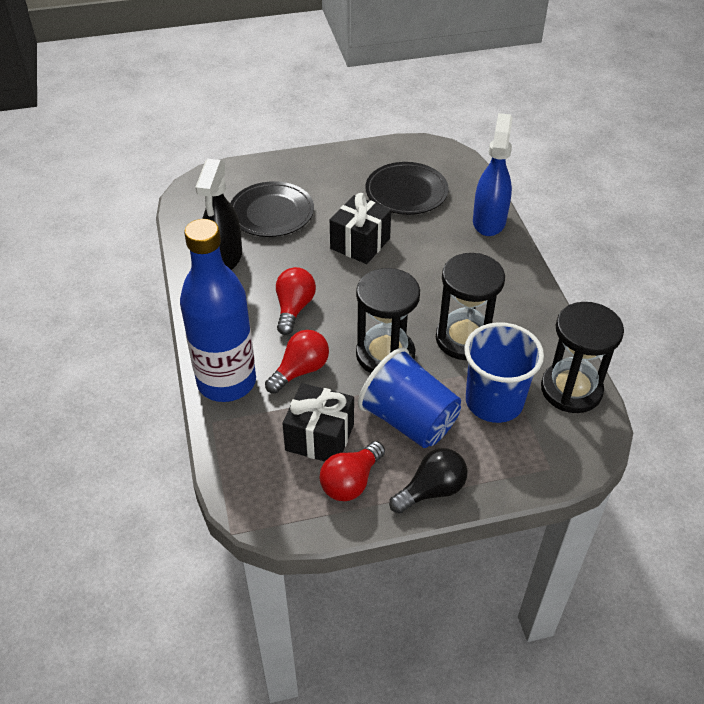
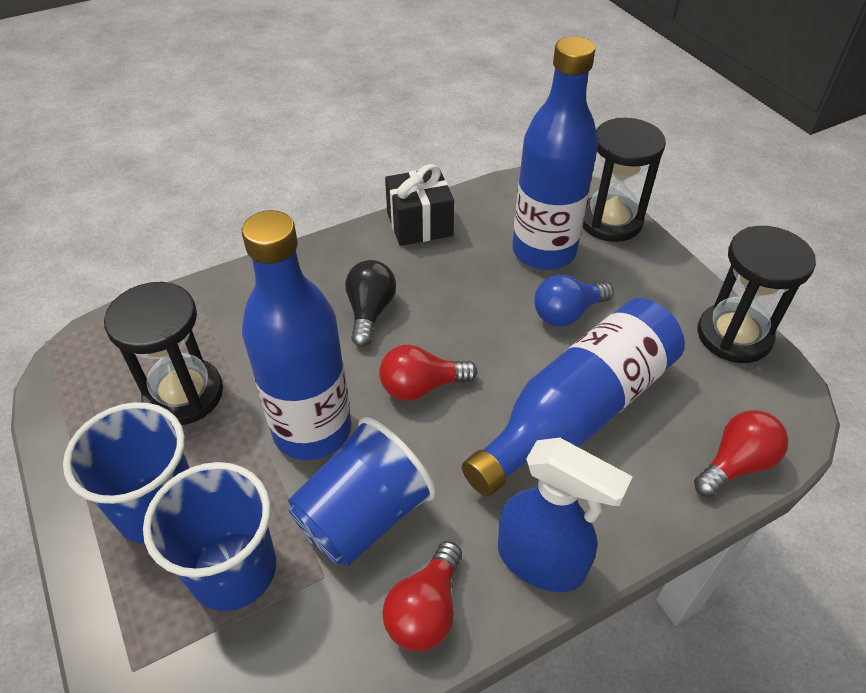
black gift: 2 -> 1
black plate: 2 -> 0
black spray bottle: 1 -> 0
blue bottle: 1 -> 3
blue cup: 2 -> 3
blue light bulb: 0 -> 1

